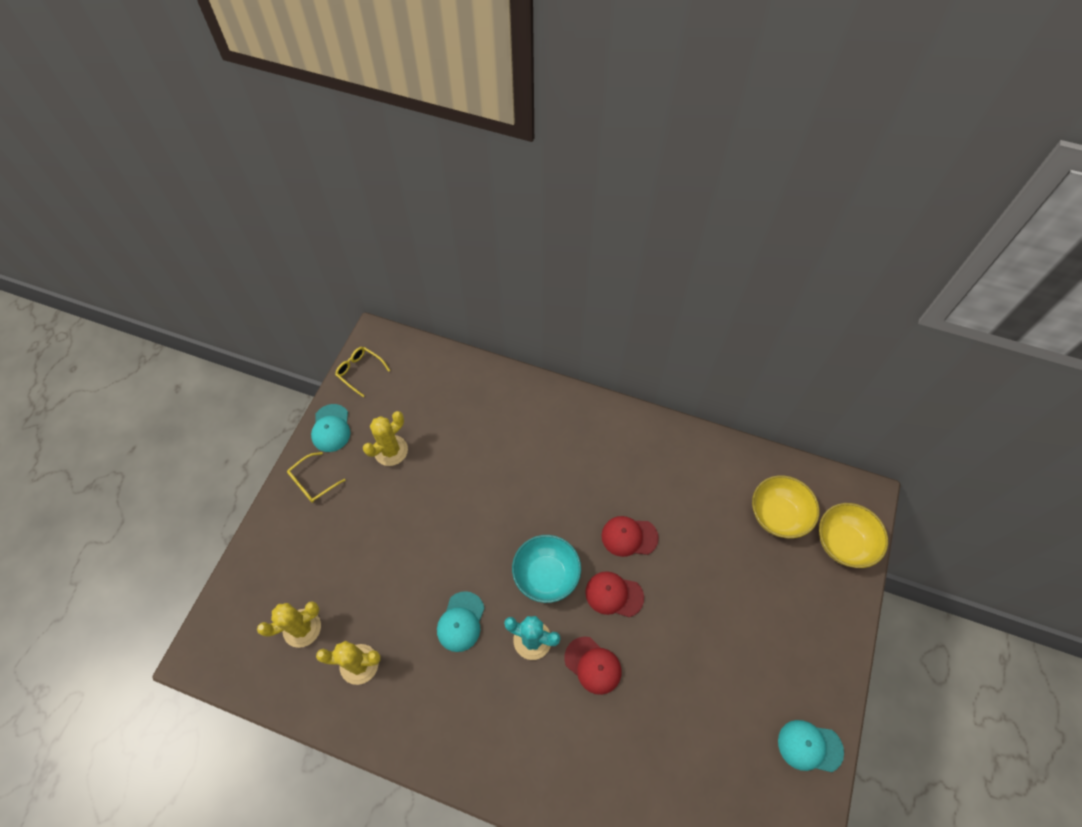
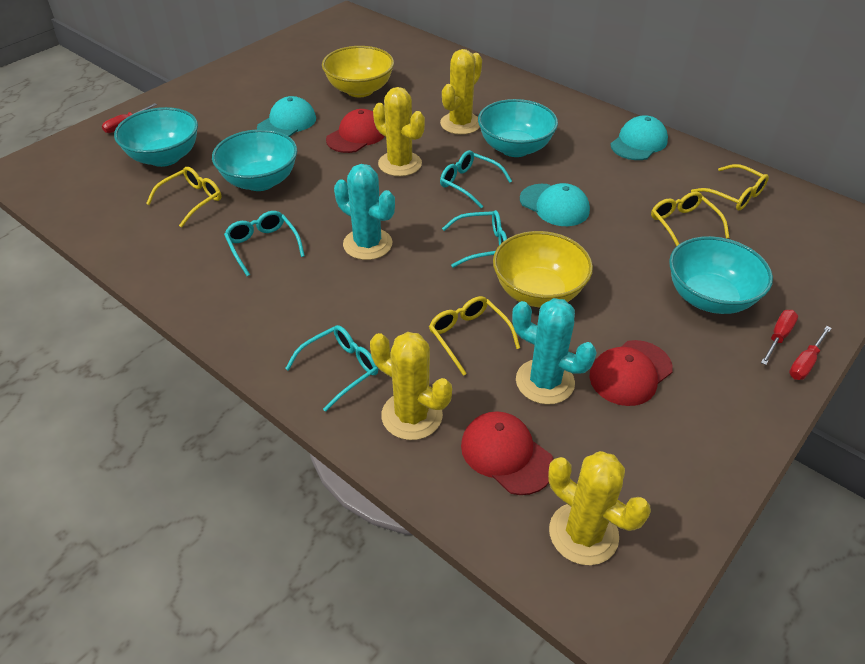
red screwdriver: 0 -> 3
turquoise bowl: 1 -> 4
turquoise cactus: 1 -> 2
turquoise glasses: 0 -> 4
yellow cactus: 3 -> 4
yellow glasses: 2 -> 4

